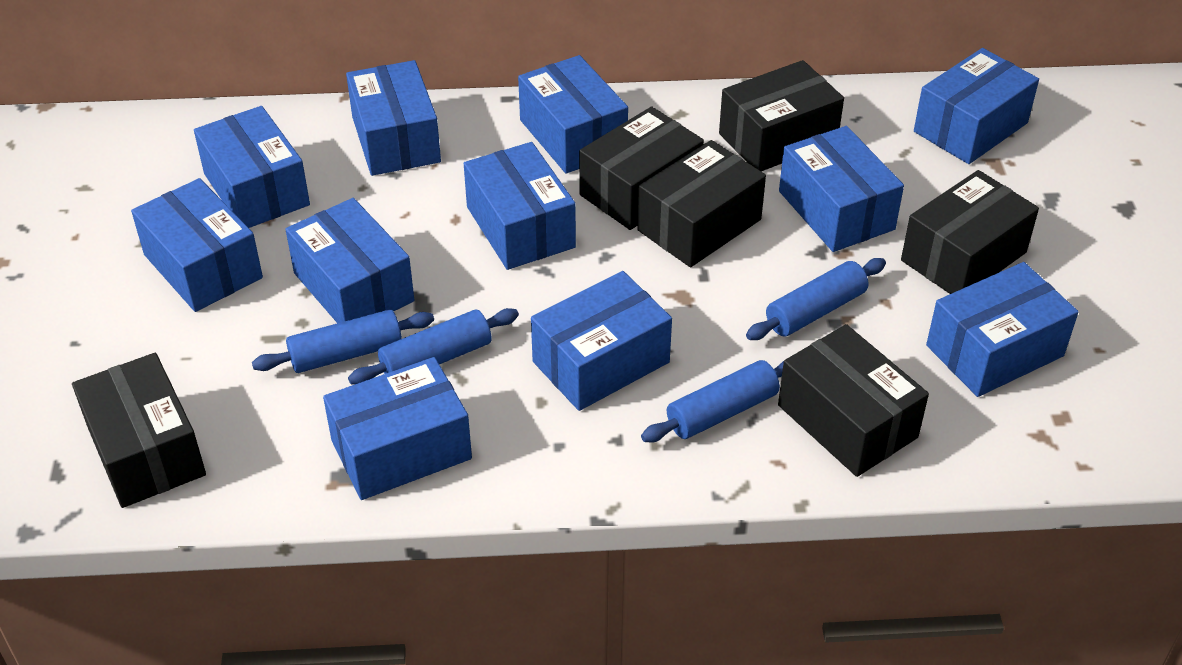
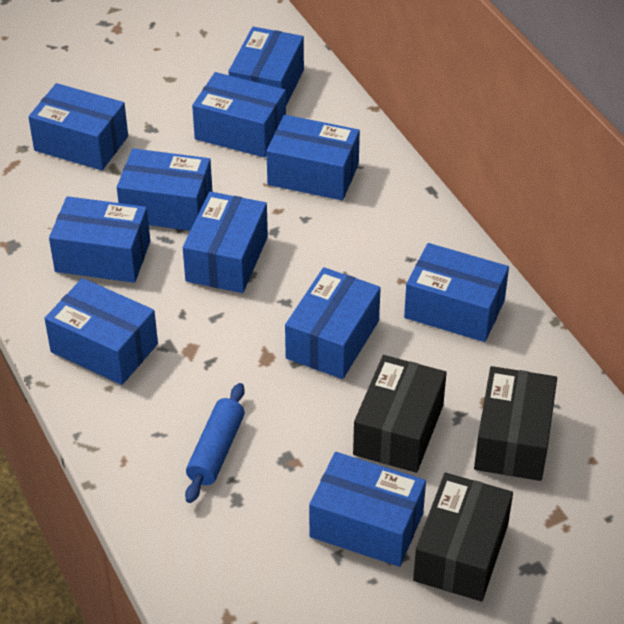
black box: 6 -> 3
blue rolling pin: 4 -> 1

